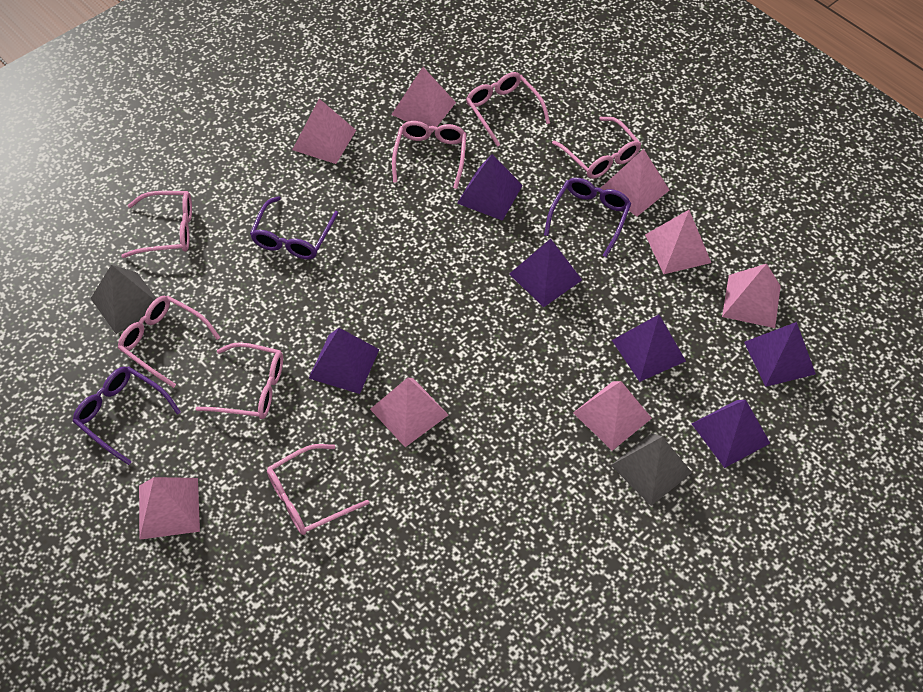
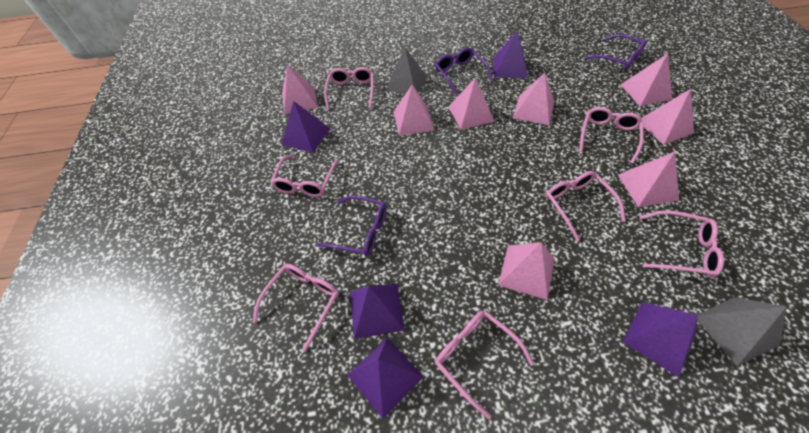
purple pyramid: 6 -> 5

